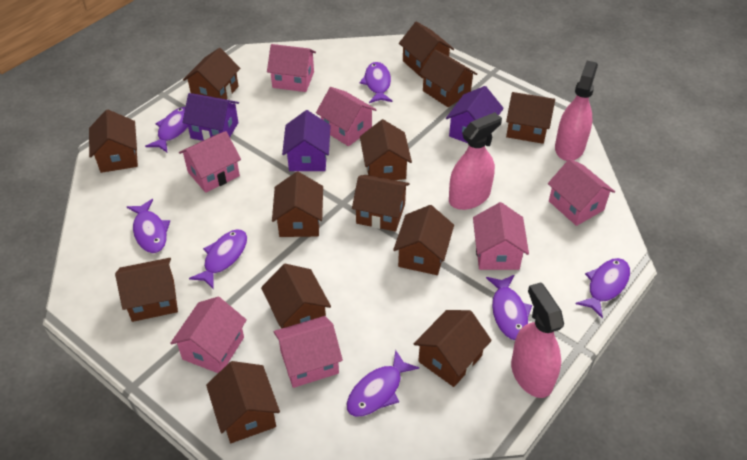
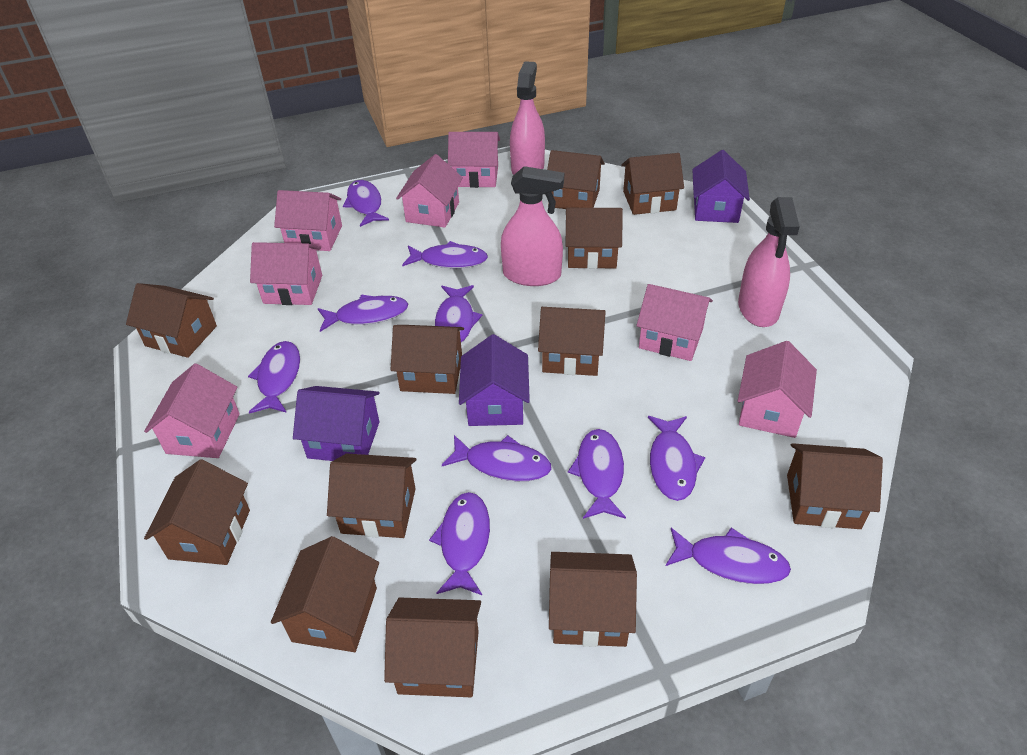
brown house: 13 -> 12
purple fish: 7 -> 10

